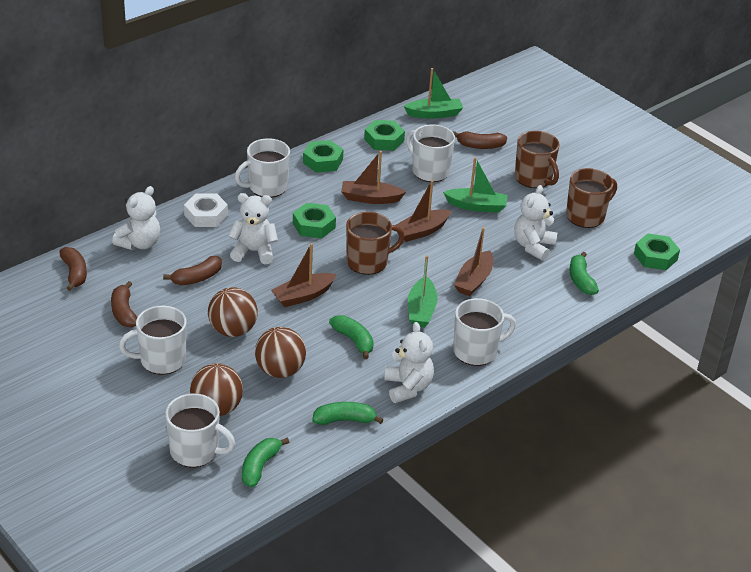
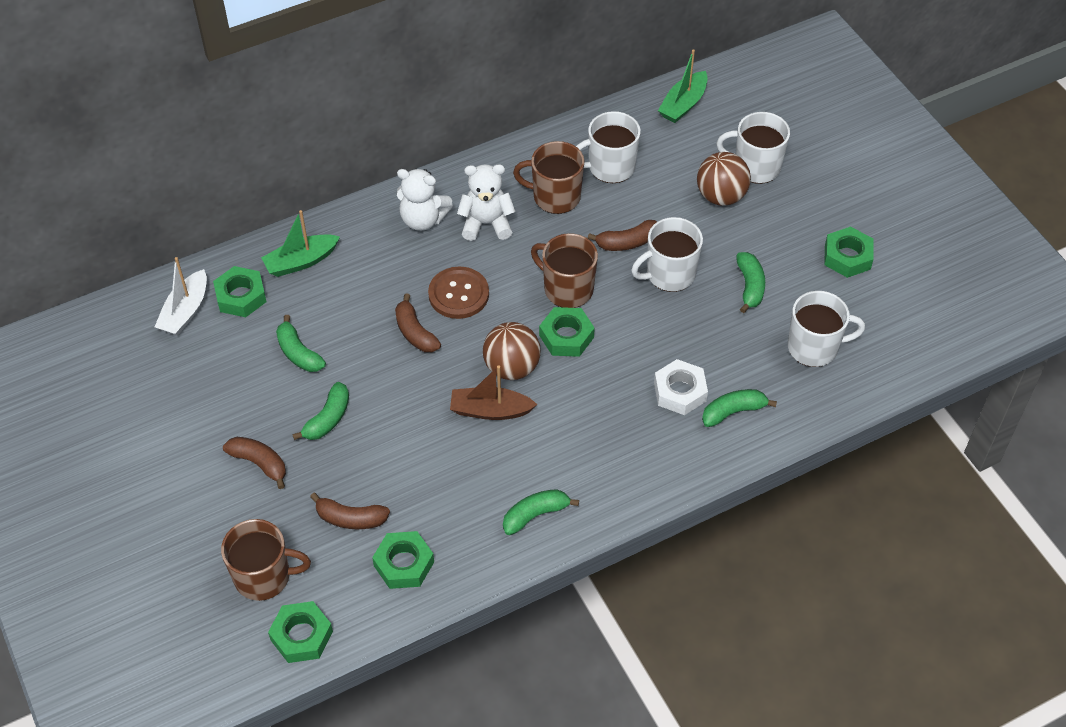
brown ball: 3 -> 2
brown boat: 4 -> 1
brown button: 0 -> 1
green banana: 4 -> 5
green boat: 3 -> 2
green nut: 4 -> 5
white boat: 0 -> 1
white mug: 5 -> 4
white teddy bear: 4 -> 2

